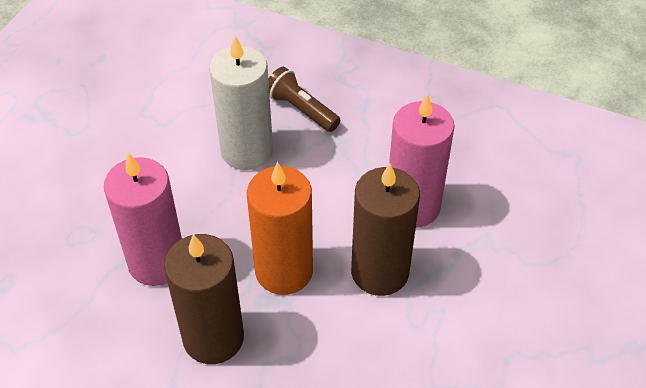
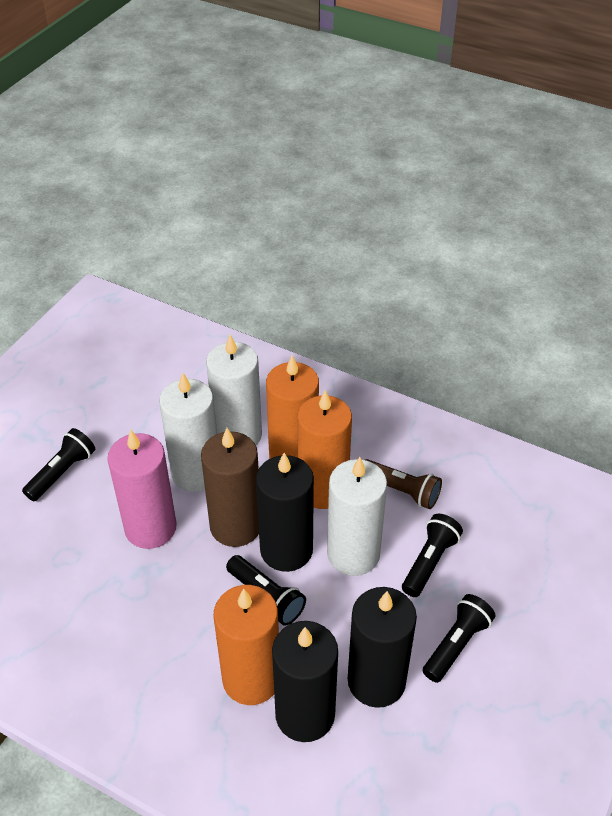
black candle: 0 -> 3
black flashlight: 0 -> 4
brown candle: 2 -> 1
orange candle: 1 -> 3
pink candle: 2 -> 1
white candle: 1 -> 3

